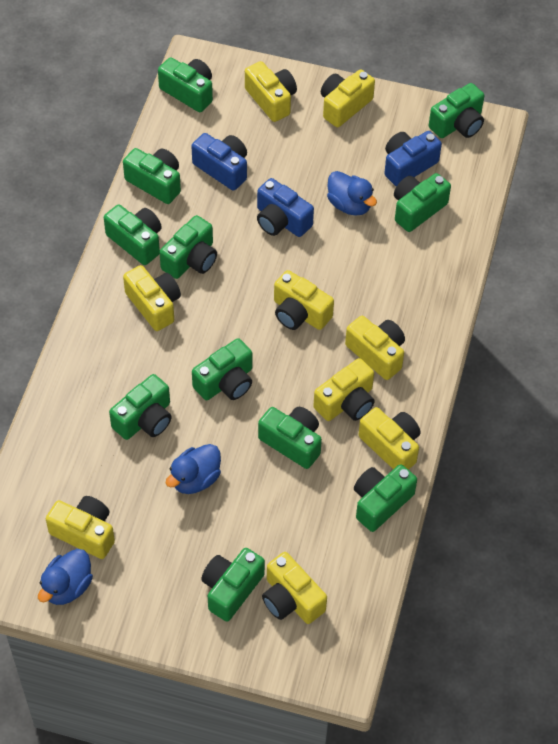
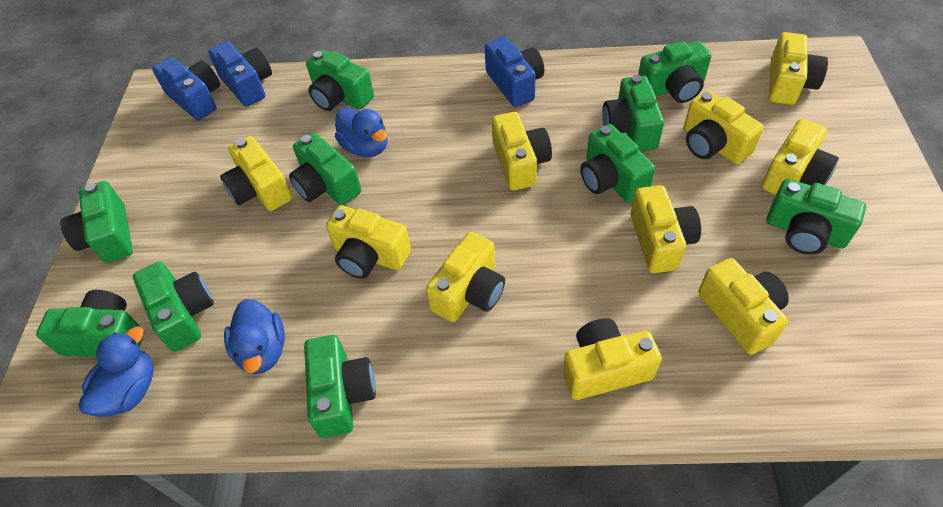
green camera: 11 -> 10
yellow camera: 9 -> 10

